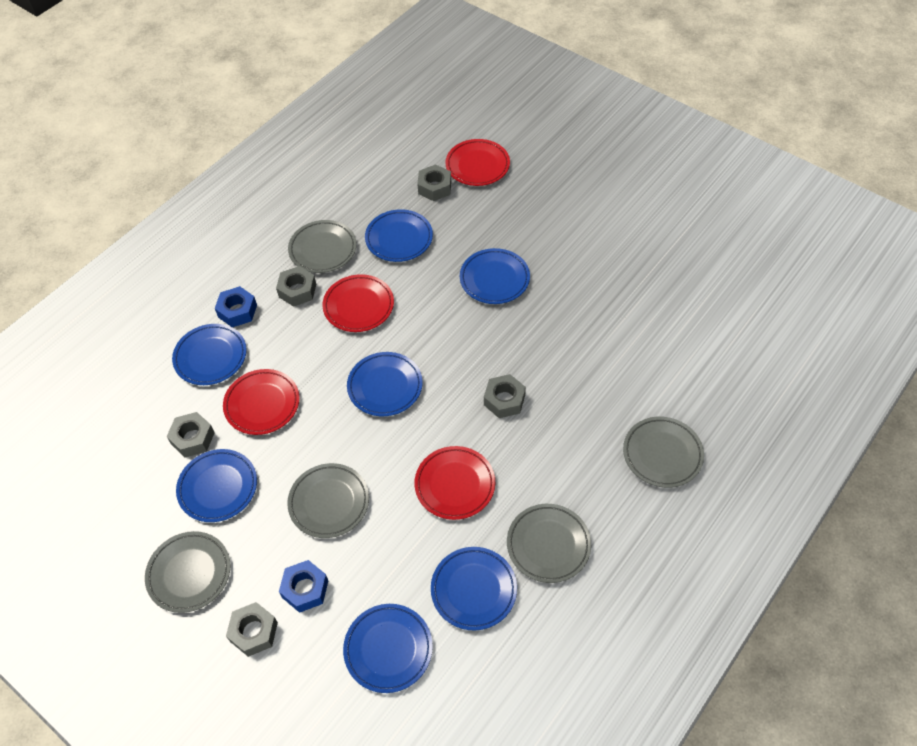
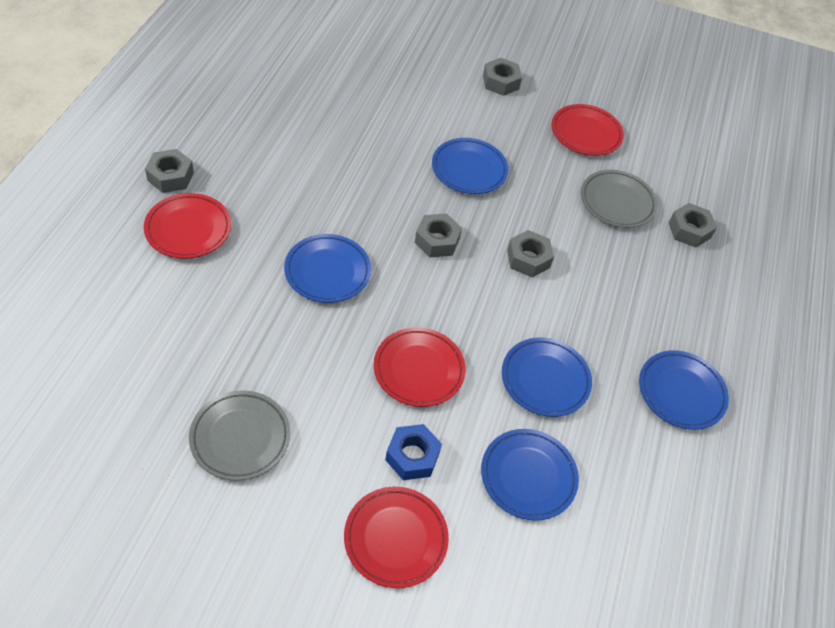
blue nut: 2 -> 1
blue plate: 7 -> 5
grey plate: 5 -> 2

